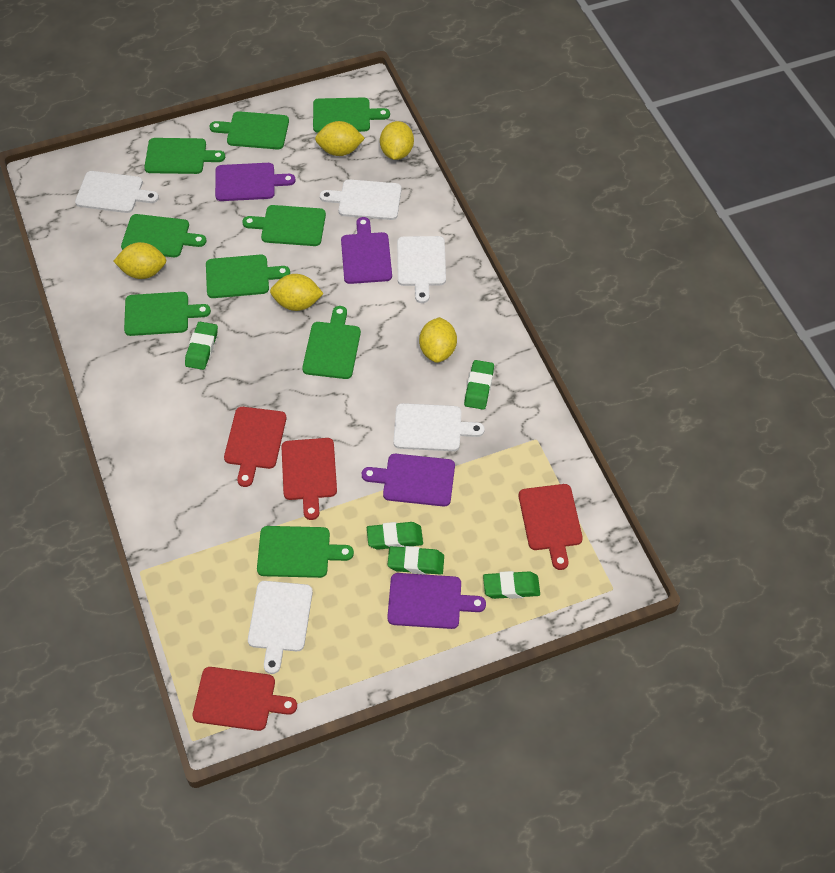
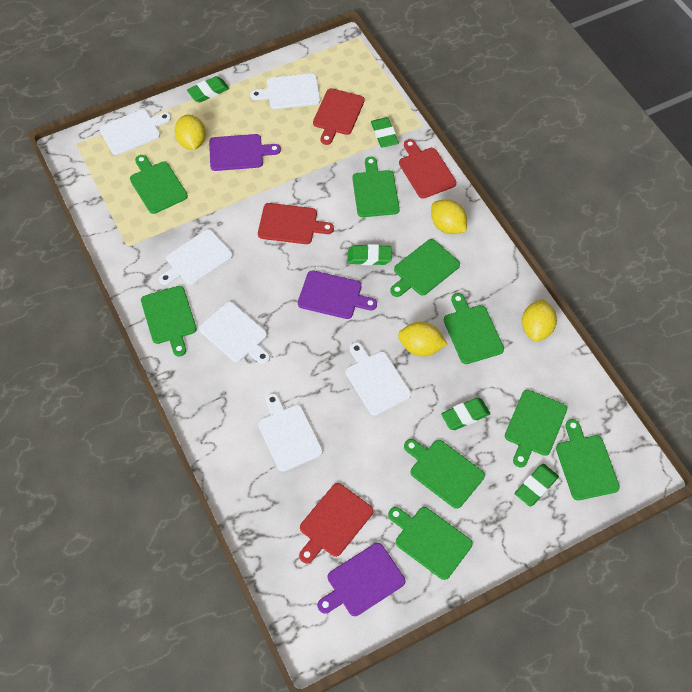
purple cutting board: 4 -> 3
white cutting board: 5 -> 6
yellow lemon: 5 -> 4

